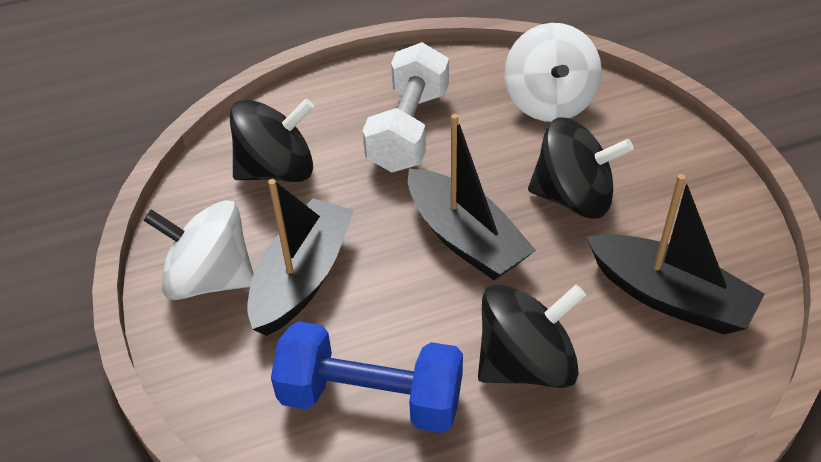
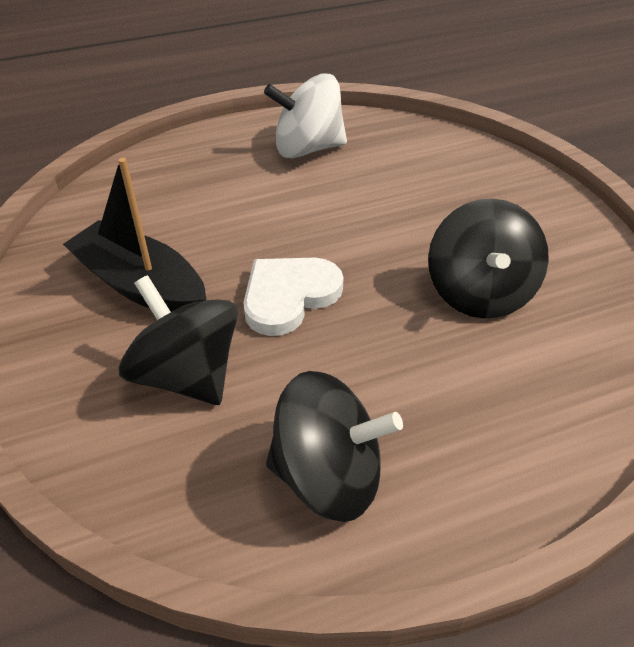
black boat: 3 -> 1
blue dumbbell: 1 -> 0
white dumbbell: 1 -> 0
white heart: 0 -> 1
white spinning top: 2 -> 1

